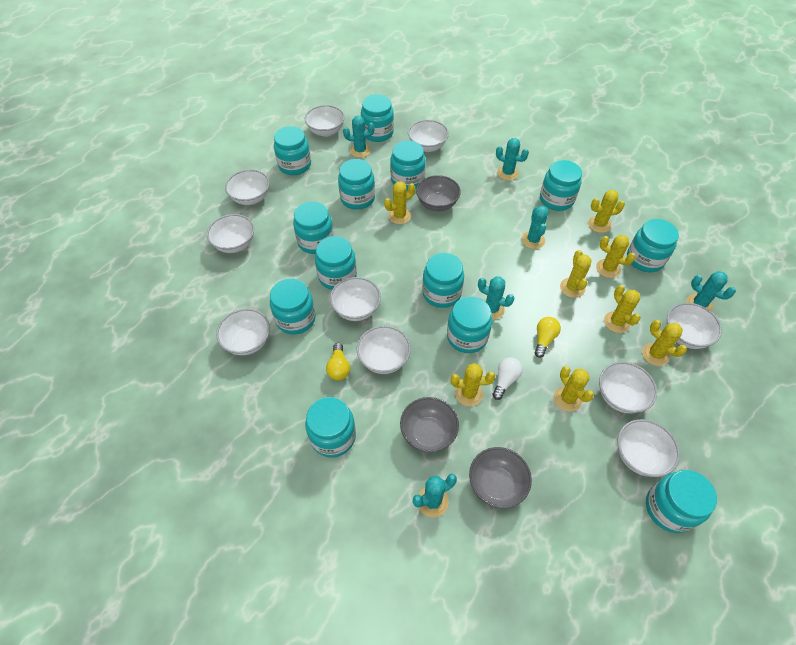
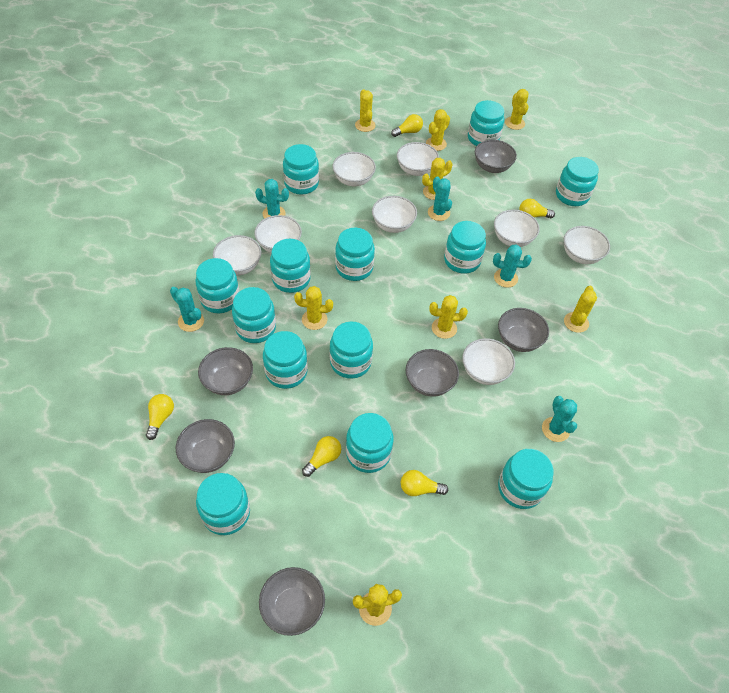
grey bowl: 3 -> 6
turquoise cactus: 6 -> 5
white bowl: 10 -> 8
white light bulb: 1 -> 0
yellow light bulb: 2 -> 5

